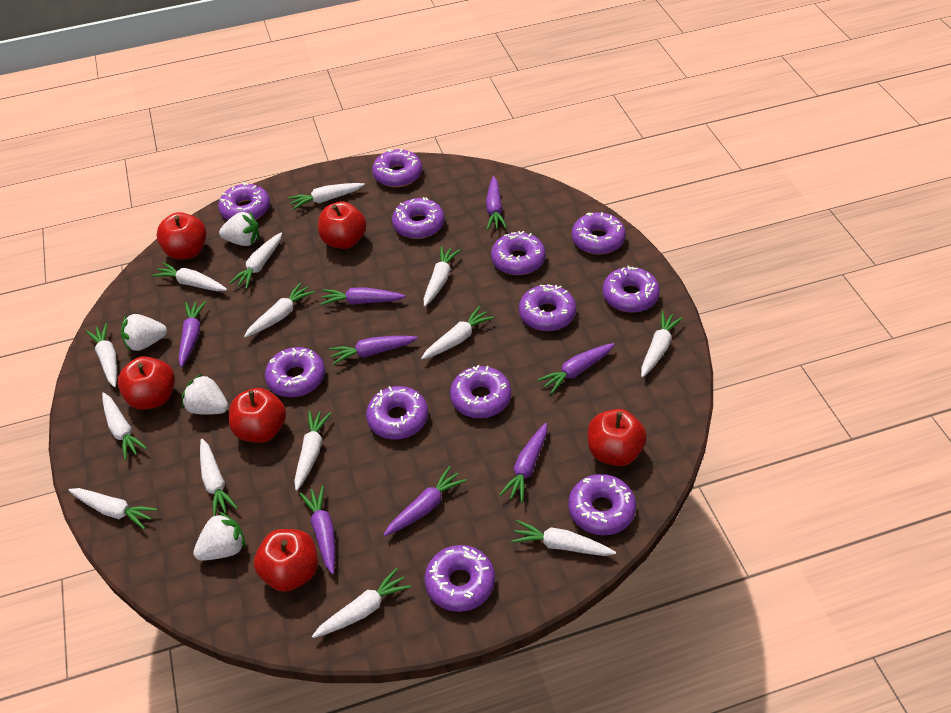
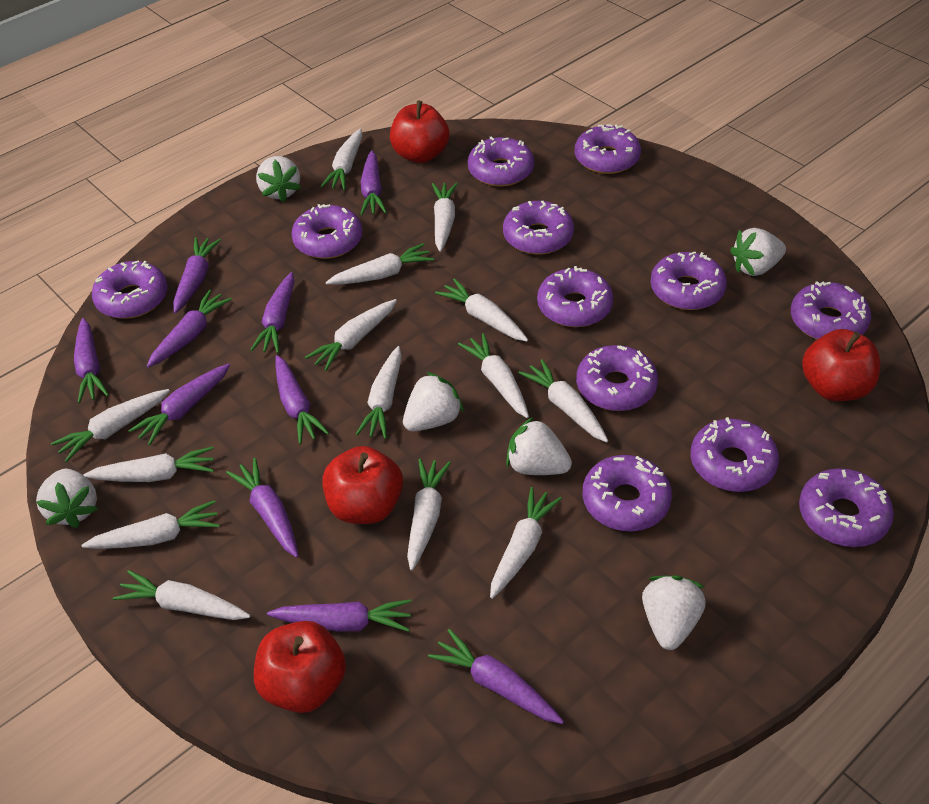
purple carrot: 8 -> 10
red apple: 6 -> 4
white strawberry: 4 -> 6

